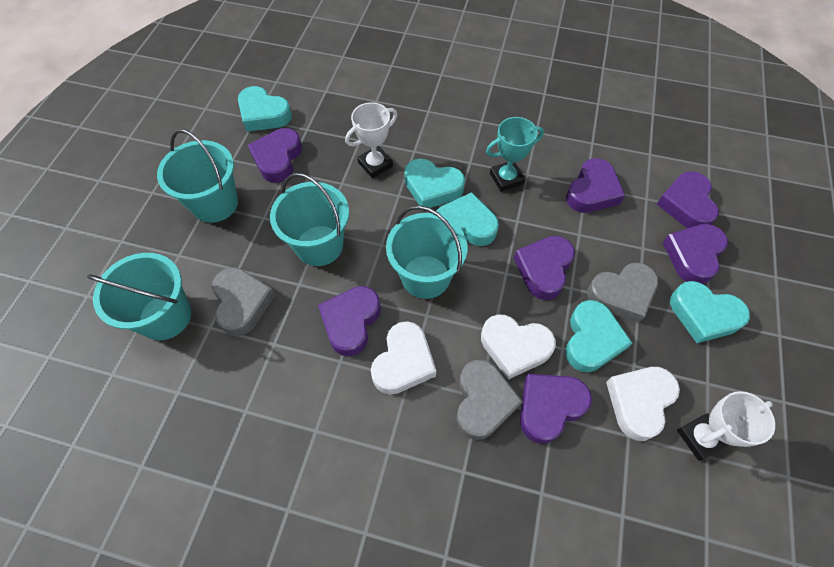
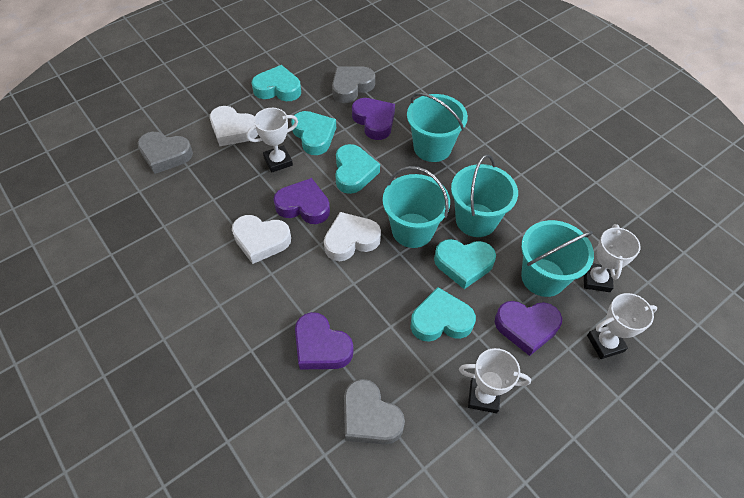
purple heart: 7 -> 4
turquoise trophy: 1 -> 0
white trophy: 2 -> 4

